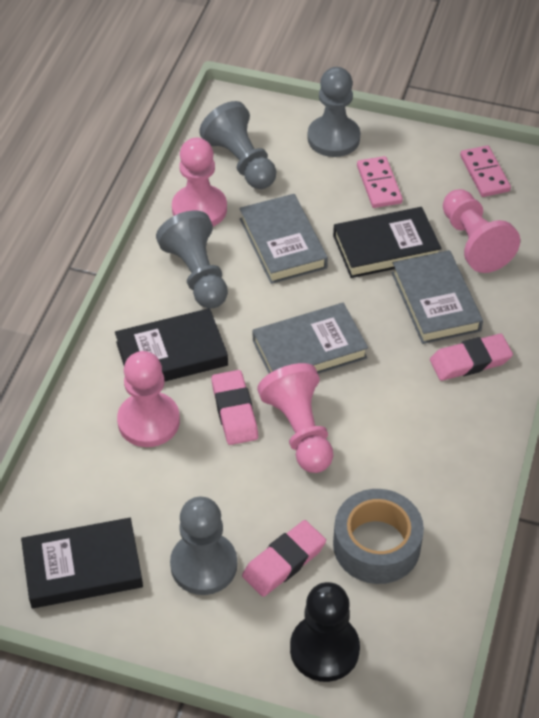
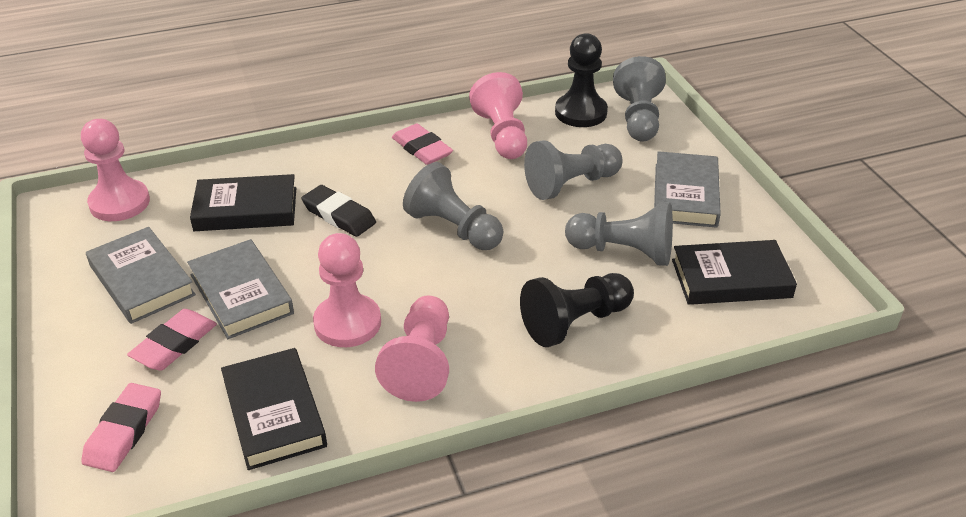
black eraser: 0 -> 1
black pawn: 1 -> 2
grey tape: 1 -> 0
pink domino: 2 -> 0

